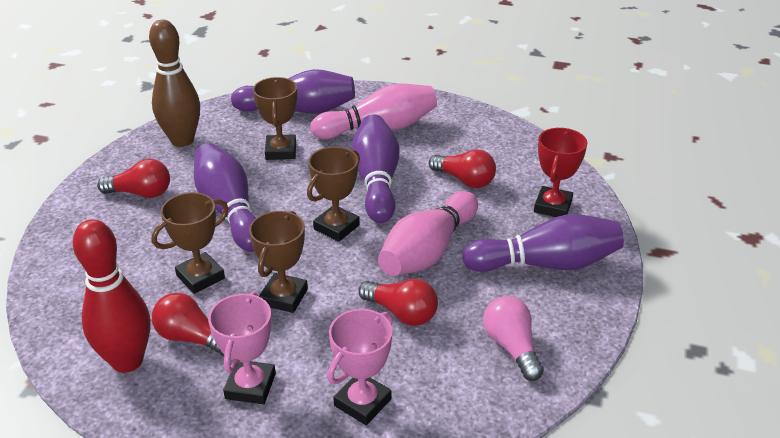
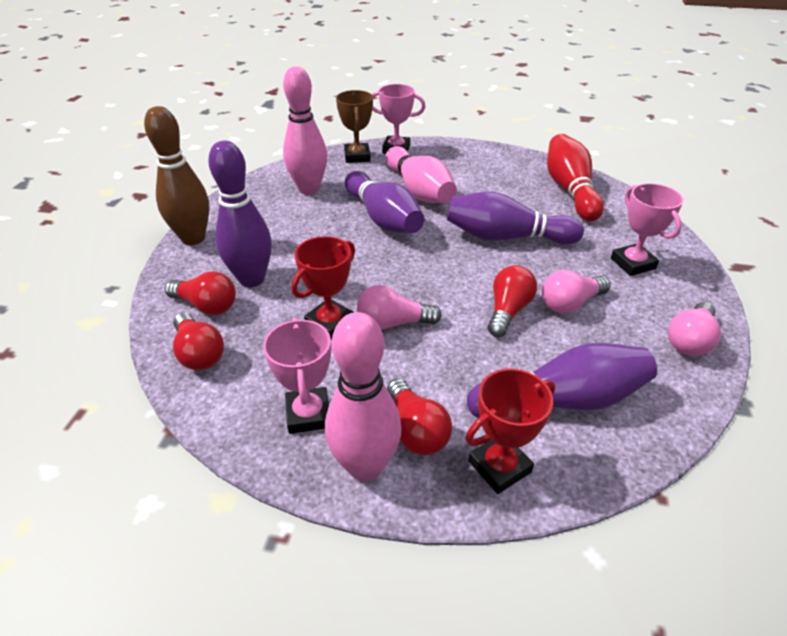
brown trophy: 4 -> 1
pink bowling pin: 2 -> 3
pink light bulb: 1 -> 3
pink trophy: 2 -> 3
red trophy: 1 -> 2

